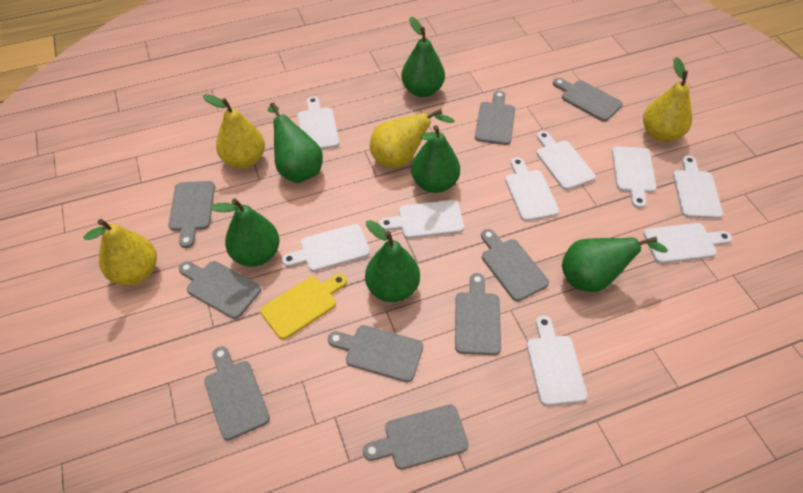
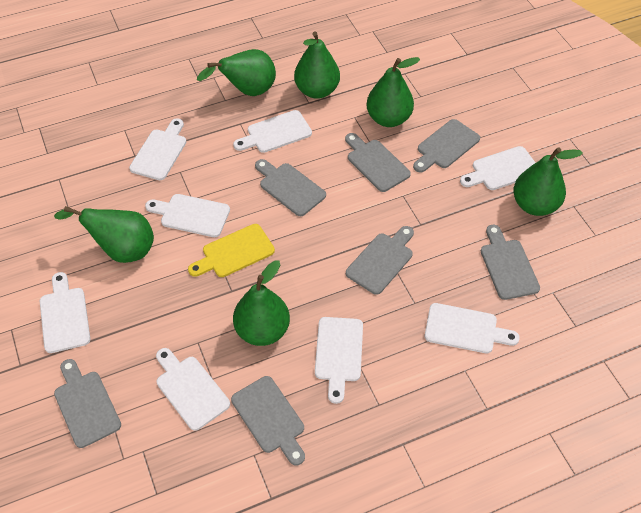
grey cutting board: 9 -> 7
white cutting board: 9 -> 8
yellow pear: 4 -> 0

